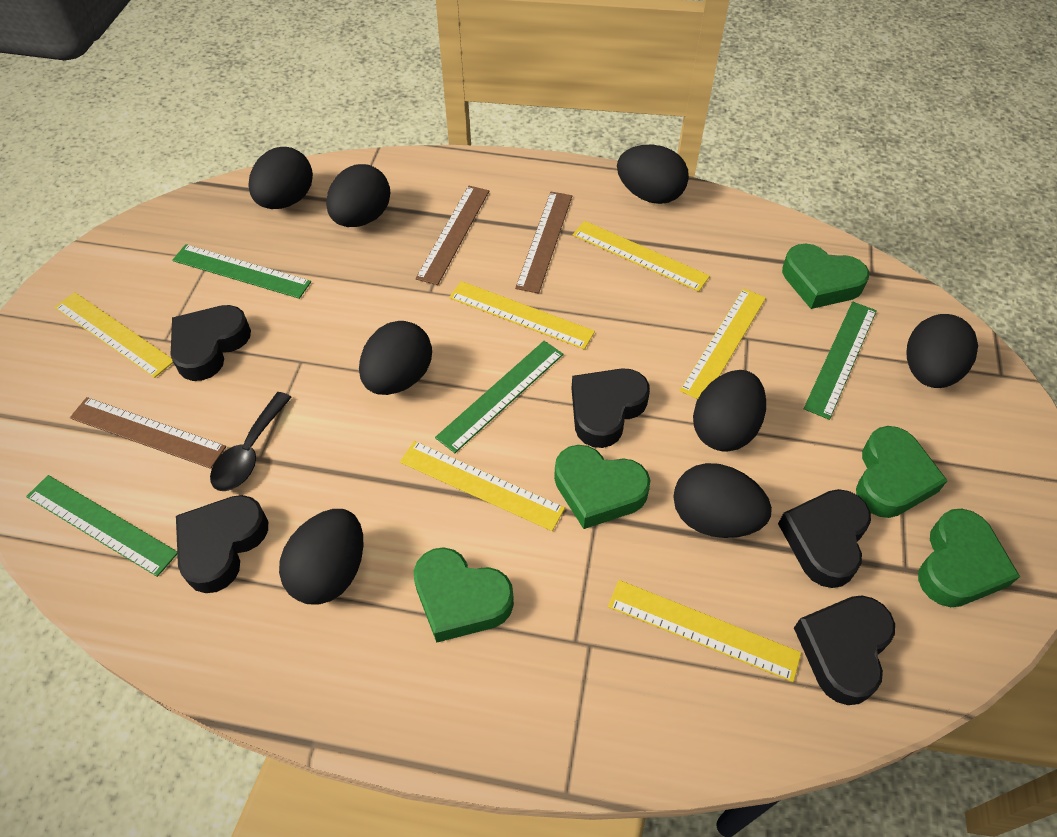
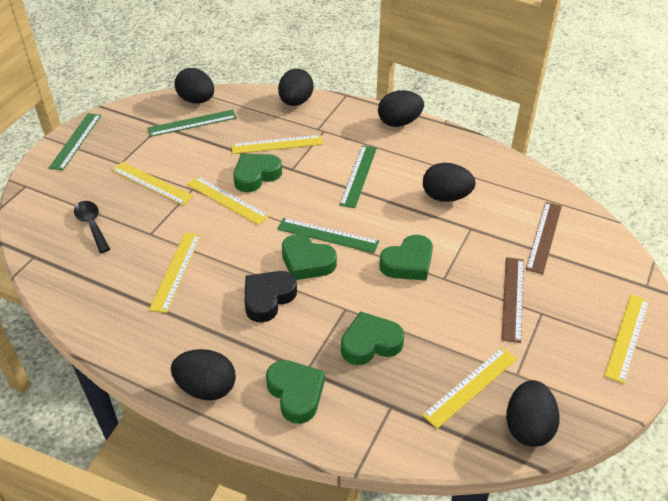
black egg: 8 -> 6
black heart: 5 -> 1
brown ruler: 3 -> 2

